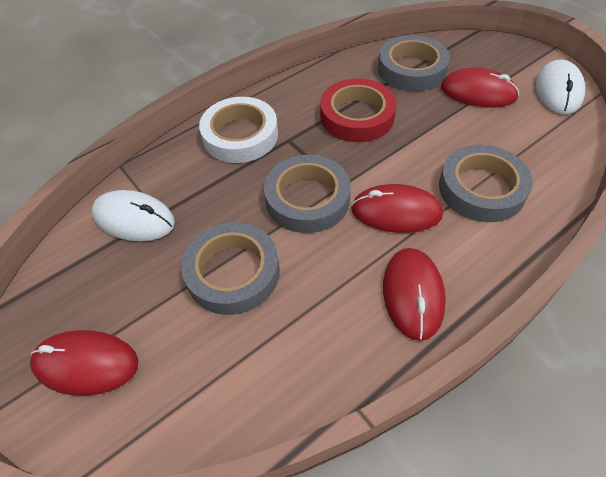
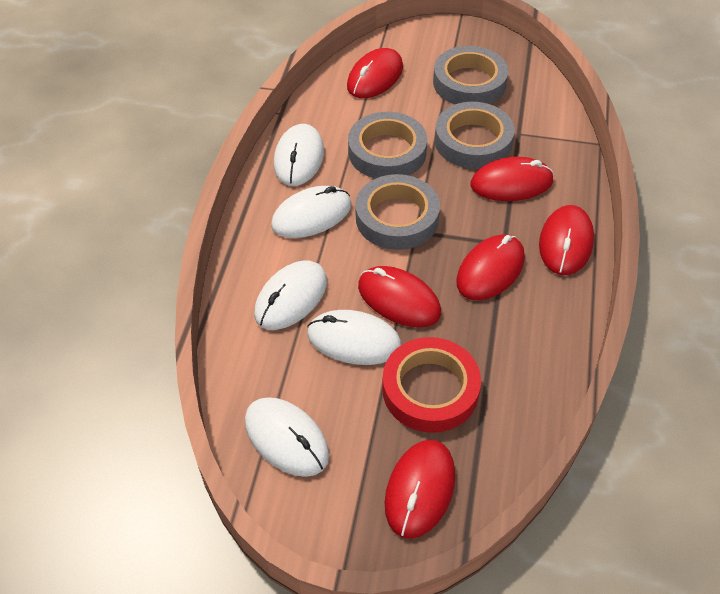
red mouse: 4 -> 6
white mouse: 2 -> 5
white tape: 1 -> 0

